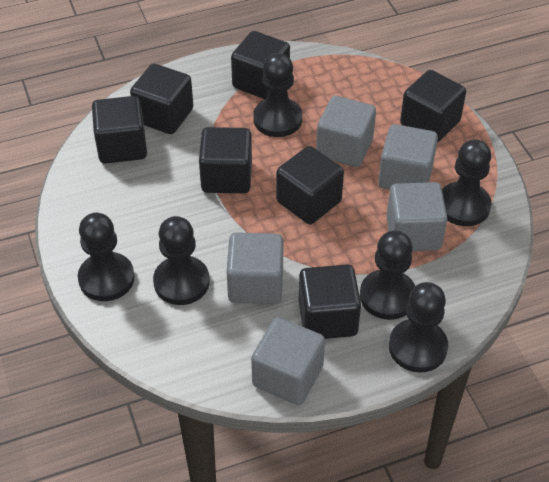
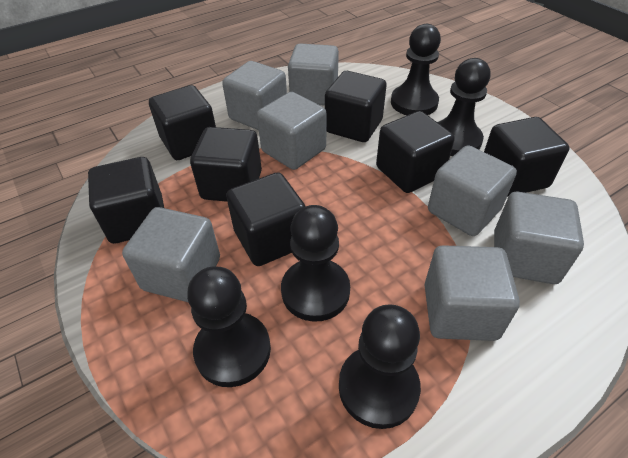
black pawn: 6 -> 5
grey cube: 5 -> 7

